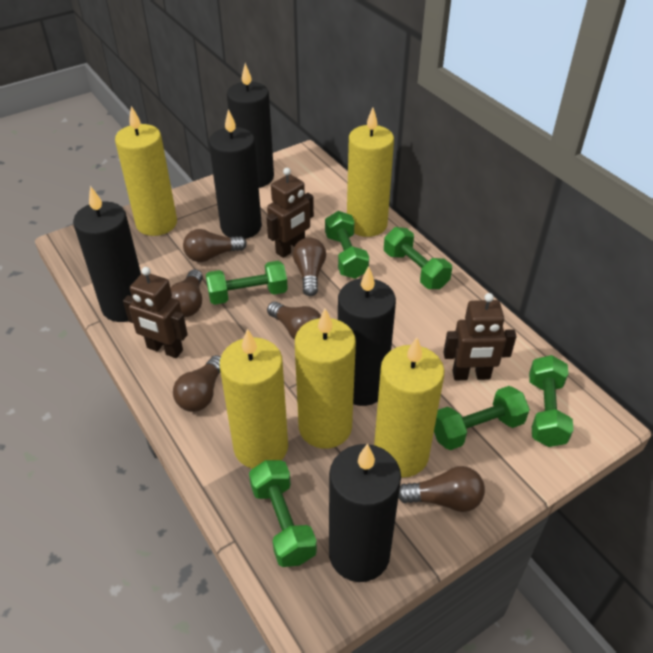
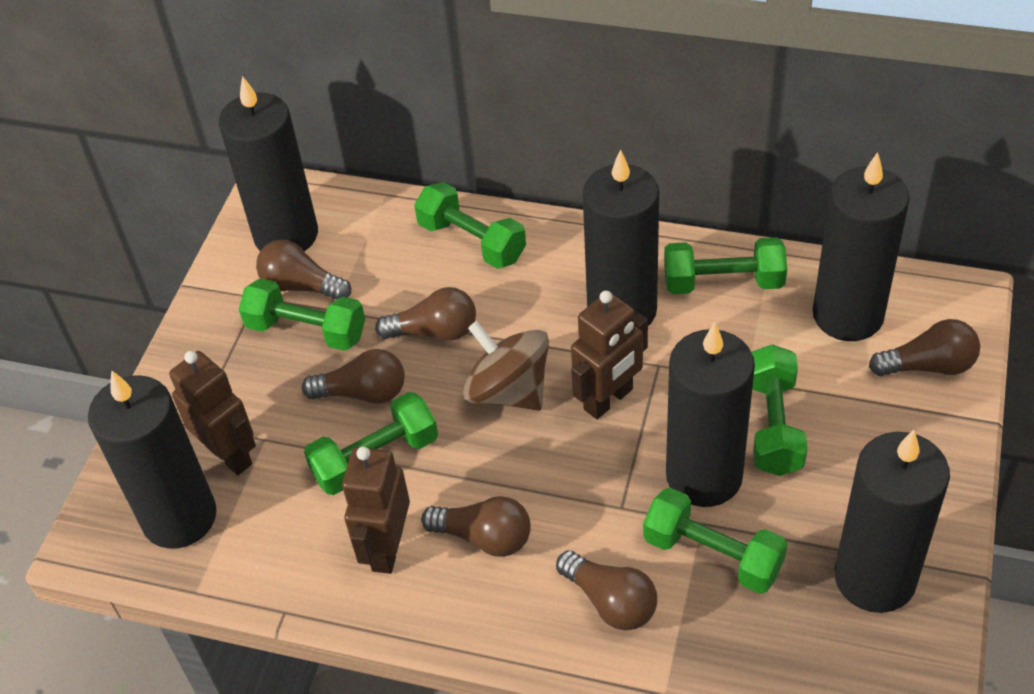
black candle: 5 -> 6
brown spinning top: 0 -> 1
yellow candle: 5 -> 0

